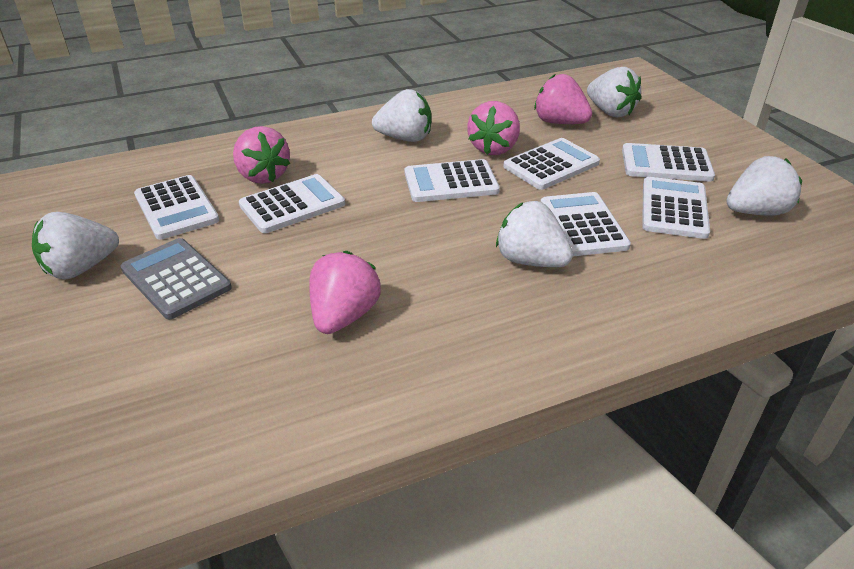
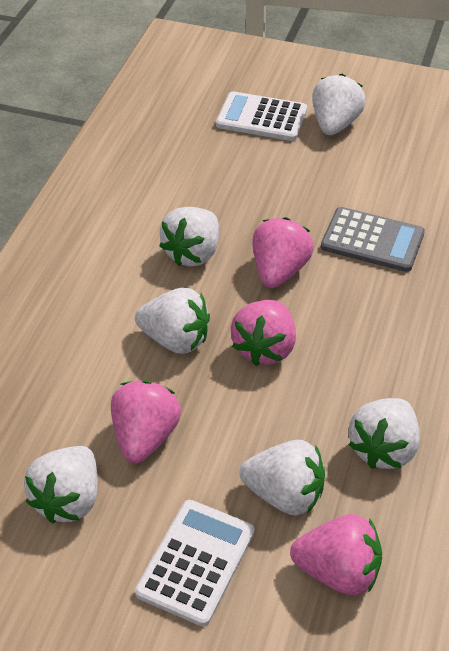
white calculator: 7 -> 2
white strawberry: 5 -> 6

